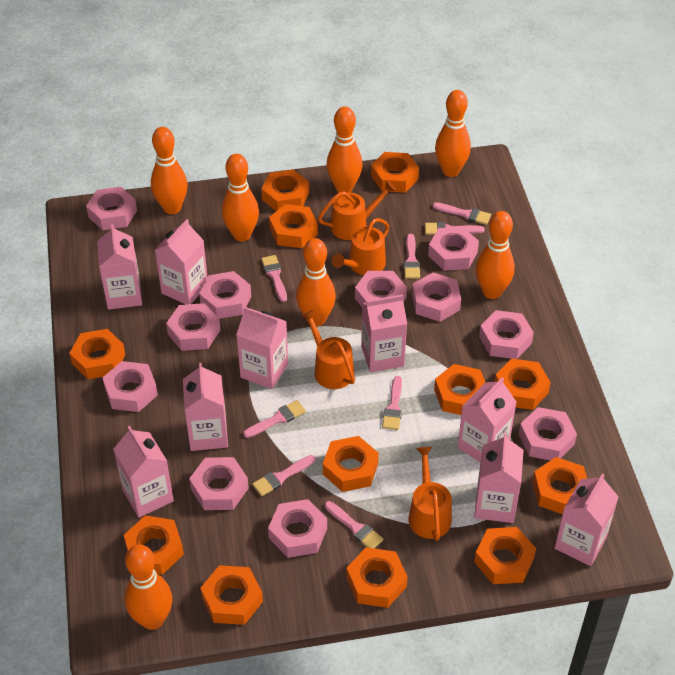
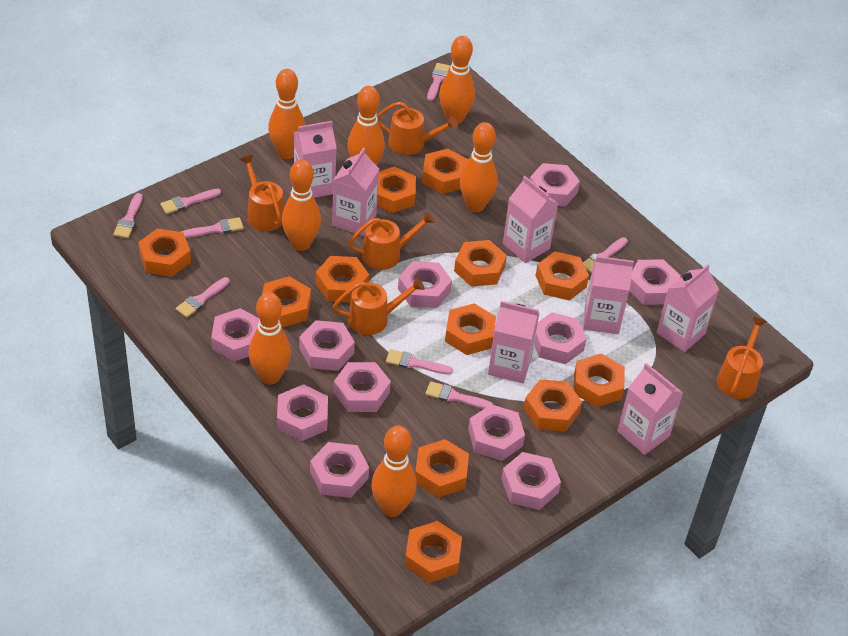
orange watering can: 4 -> 5
pink carton: 9 -> 7

